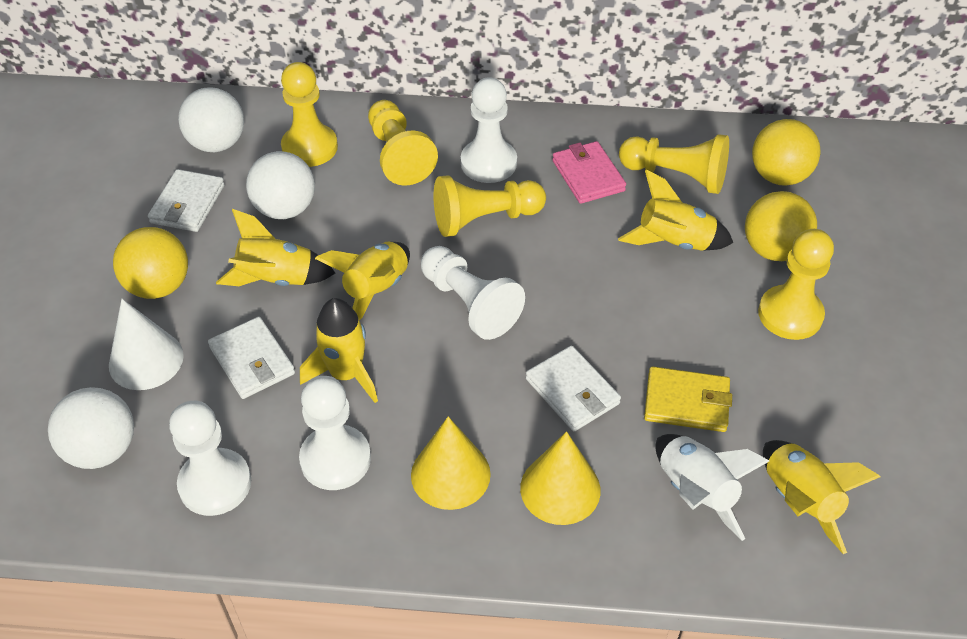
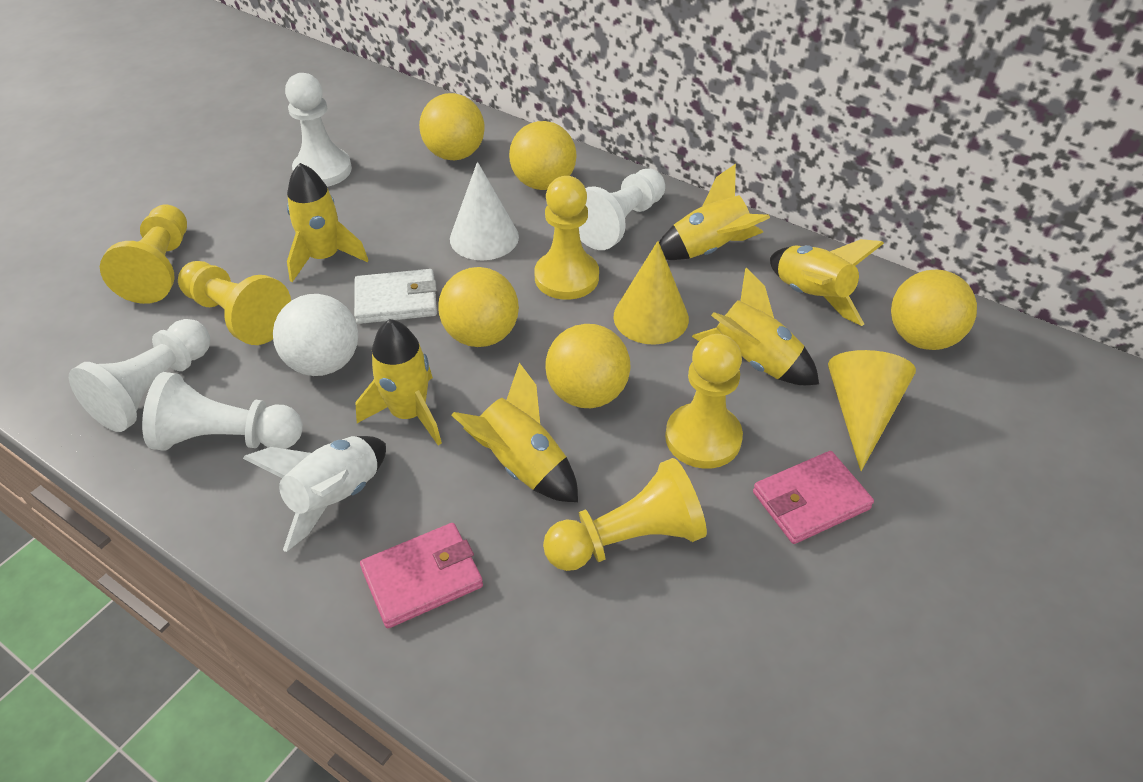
pink wallet: 1 -> 2
white ball: 3 -> 1
white wallet: 3 -> 1
yellow ball: 3 -> 5
yellow rocket: 5 -> 6
yellow wallet: 1 -> 0

